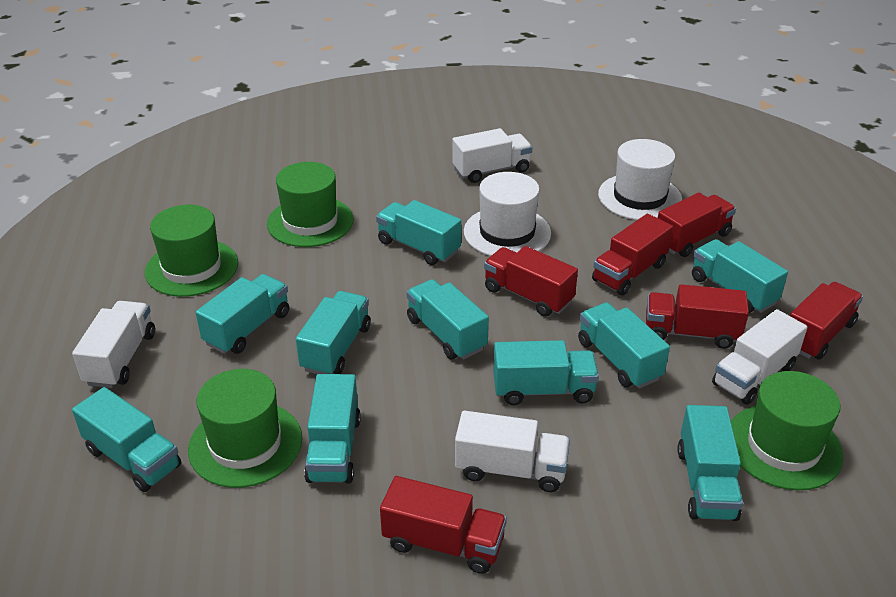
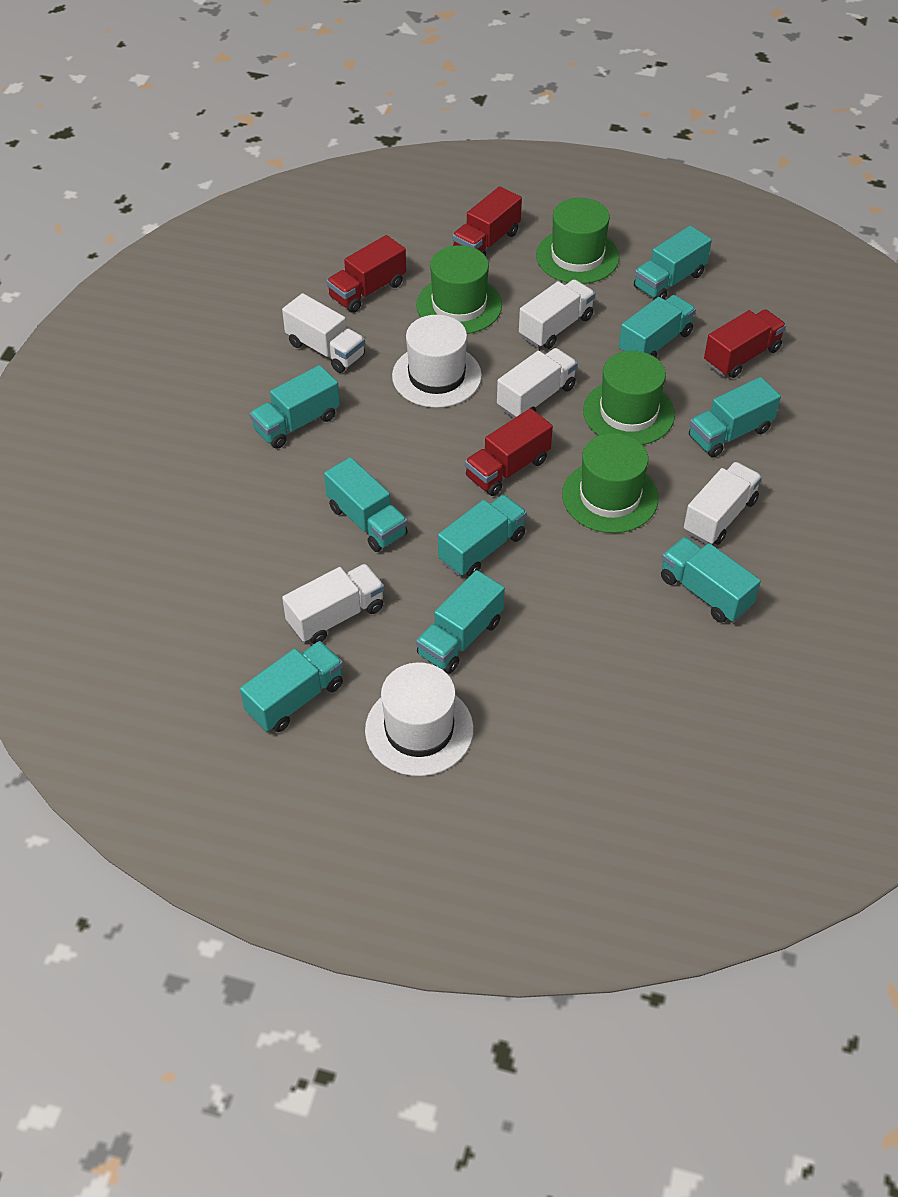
red truck: 6 -> 4
turquoise truck: 10 -> 9
white truck: 4 -> 5

